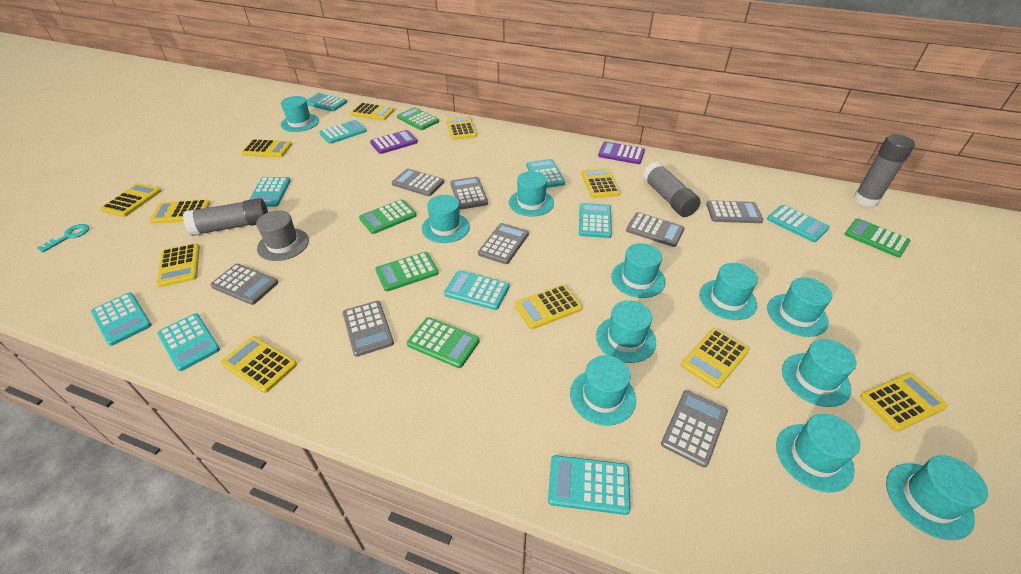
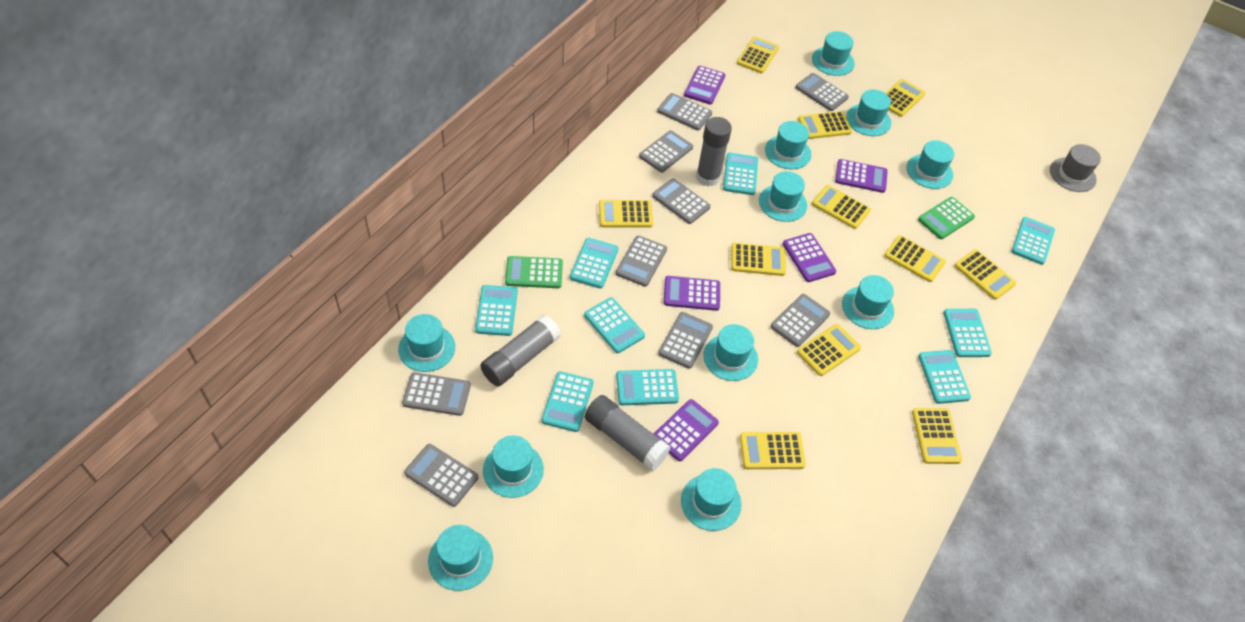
green calculator: 5 -> 2
grey calculator: 8 -> 9
purple calculator: 2 -> 5
turquoise calculator: 10 -> 9
turquoise key: 1 -> 0

